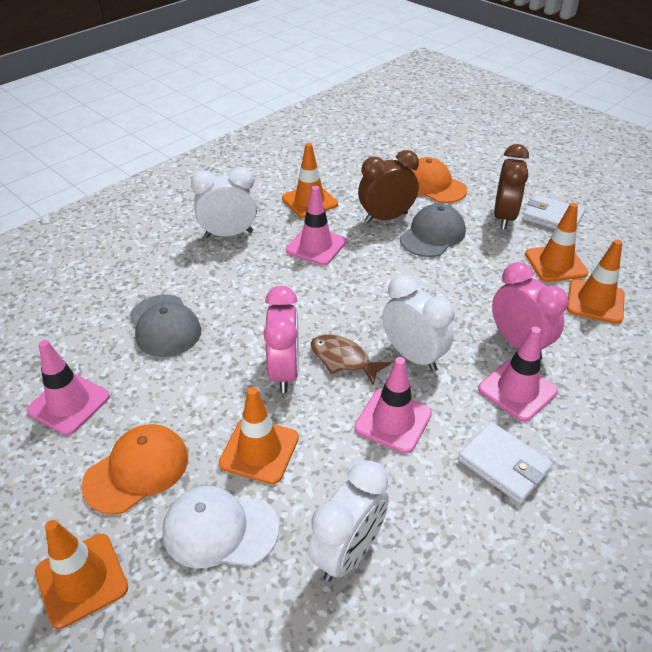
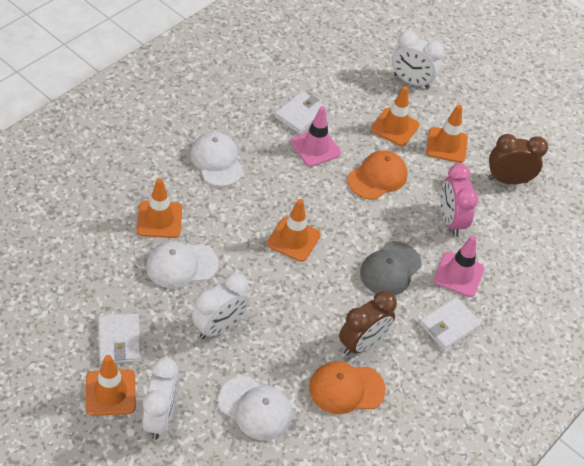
brown fish: 1 -> 0
grey cap: 2 -> 1
pink clock: 2 -> 1
pink traffic cone: 4 -> 2
white cap: 1 -> 3
white wallet: 2 -> 3

